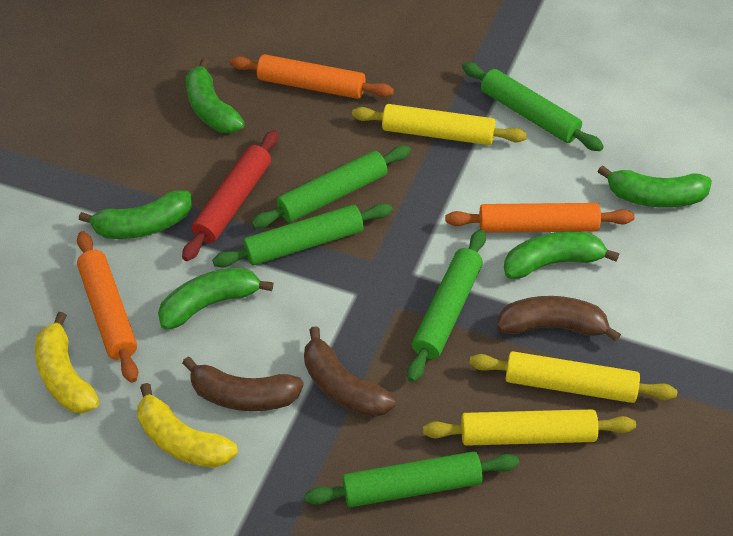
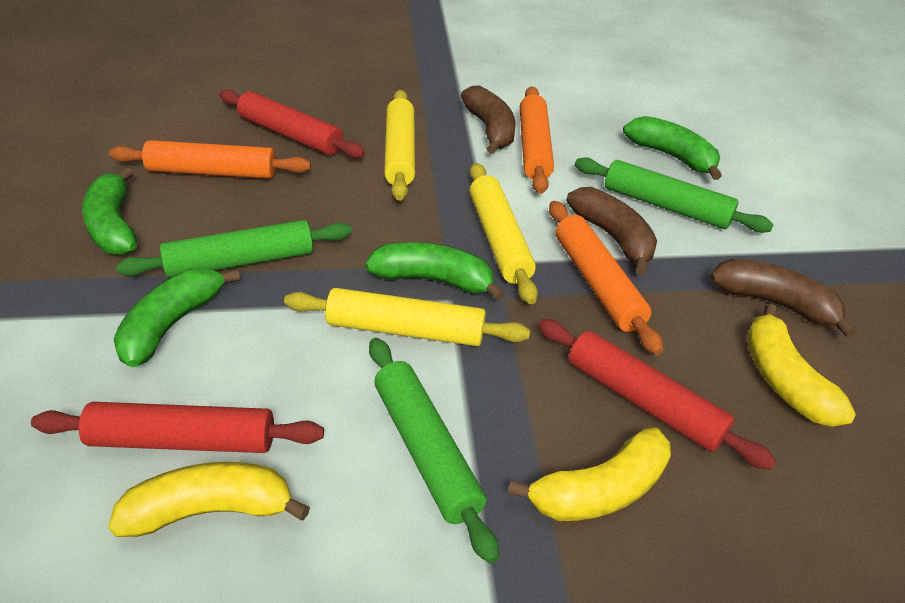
green banana: 5 -> 4
green rolling pin: 5 -> 3
red rolling pin: 1 -> 3
yellow banana: 2 -> 3

